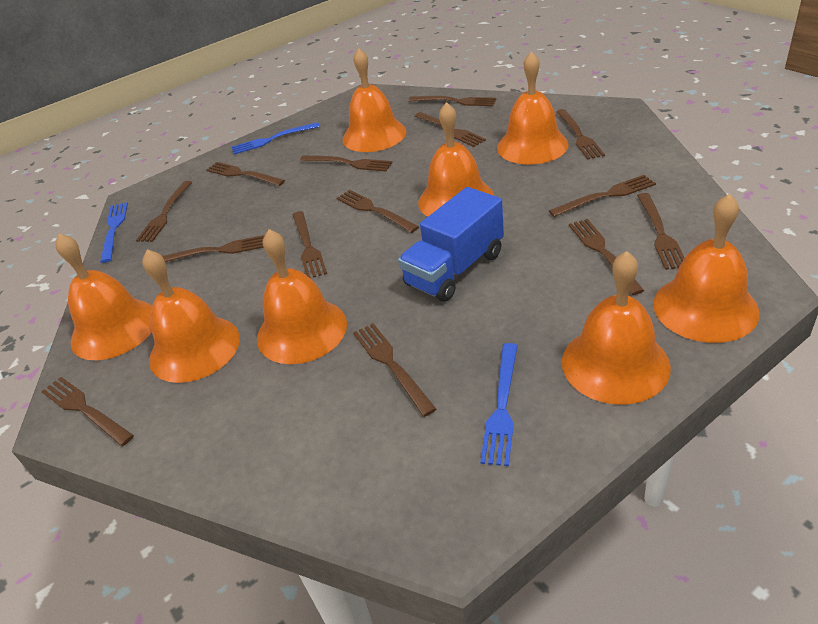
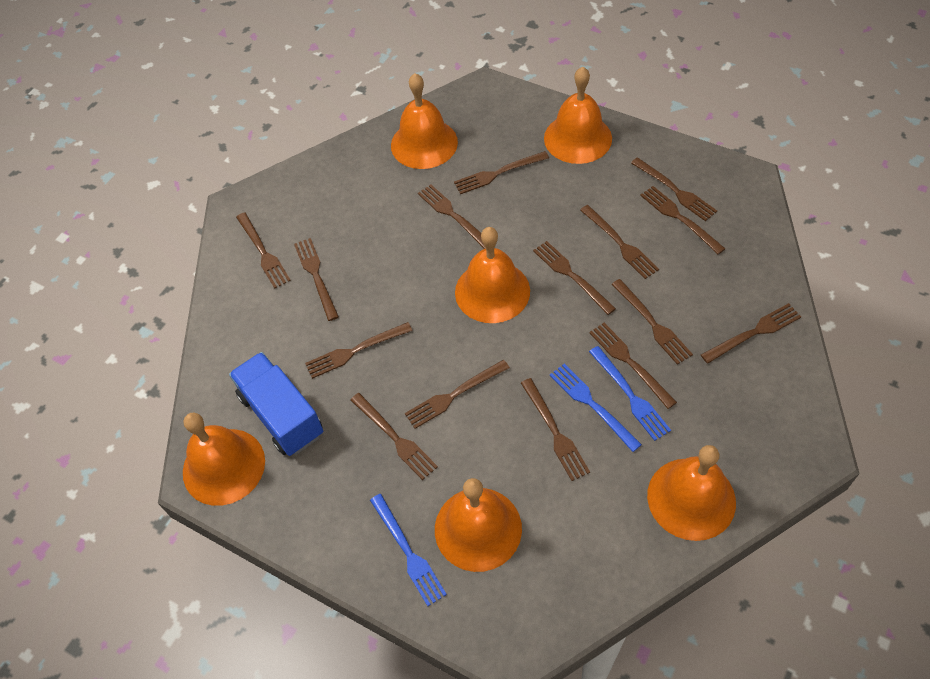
brown fork: 14 -> 15
orange bell: 8 -> 6

